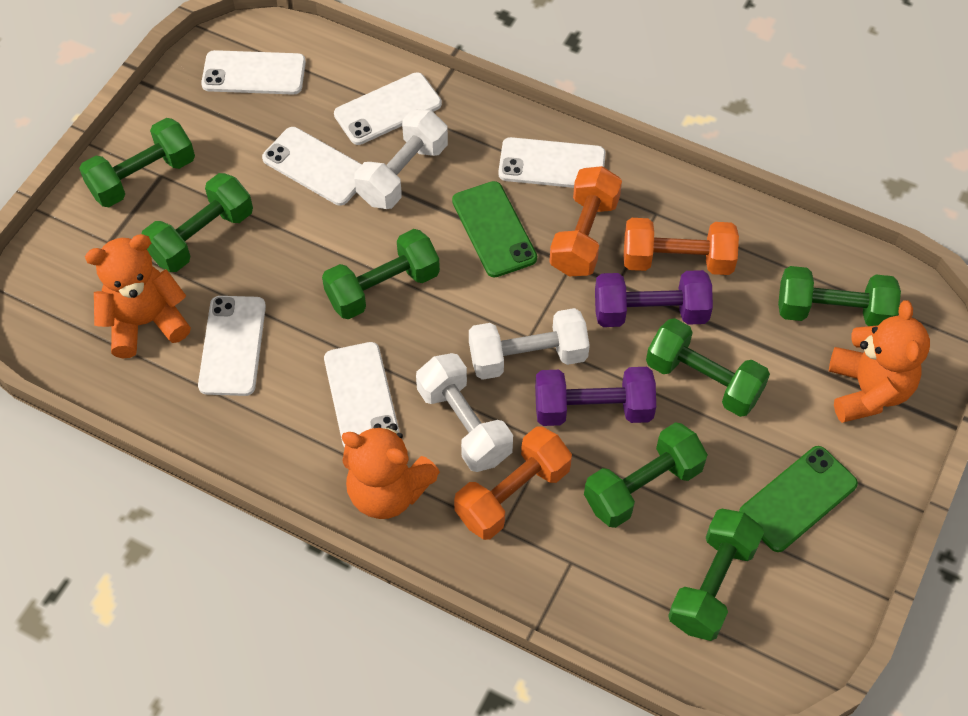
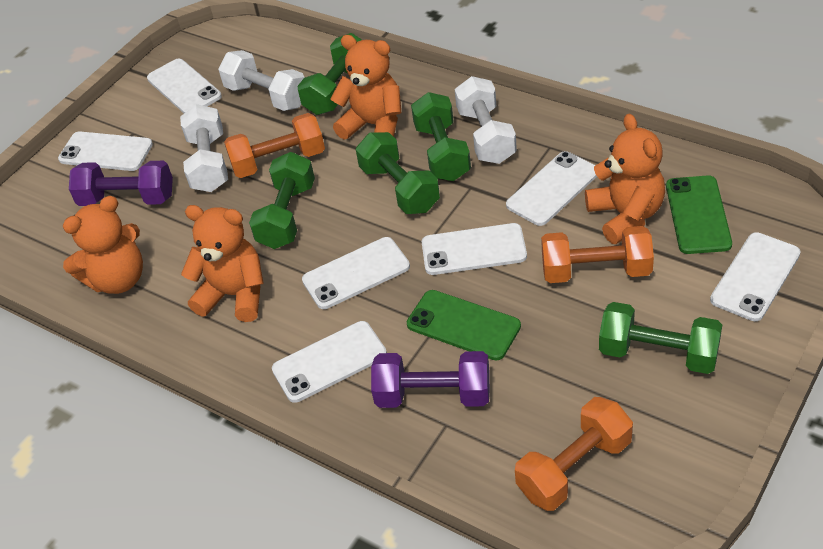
green dumbbell: 7 -> 5
orange teddy bear: 3 -> 4
white phone: 6 -> 7

